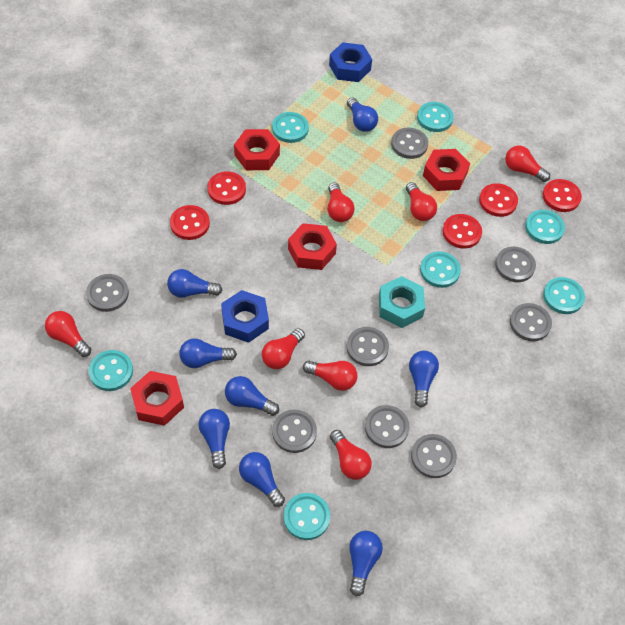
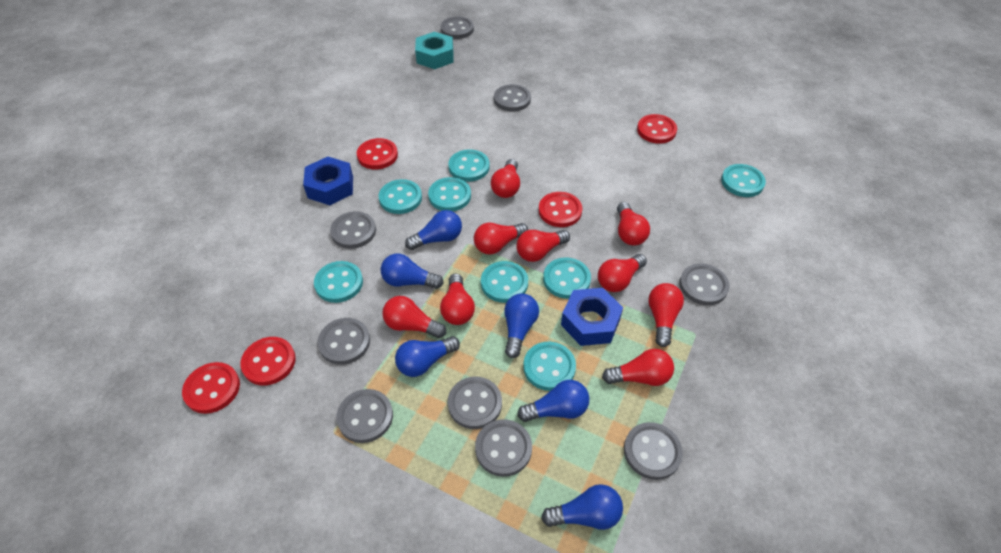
blue light bulb: 8 -> 6
grey button: 8 -> 9
red light bulb: 7 -> 9
red nut: 4 -> 0
turquoise button: 7 -> 8

